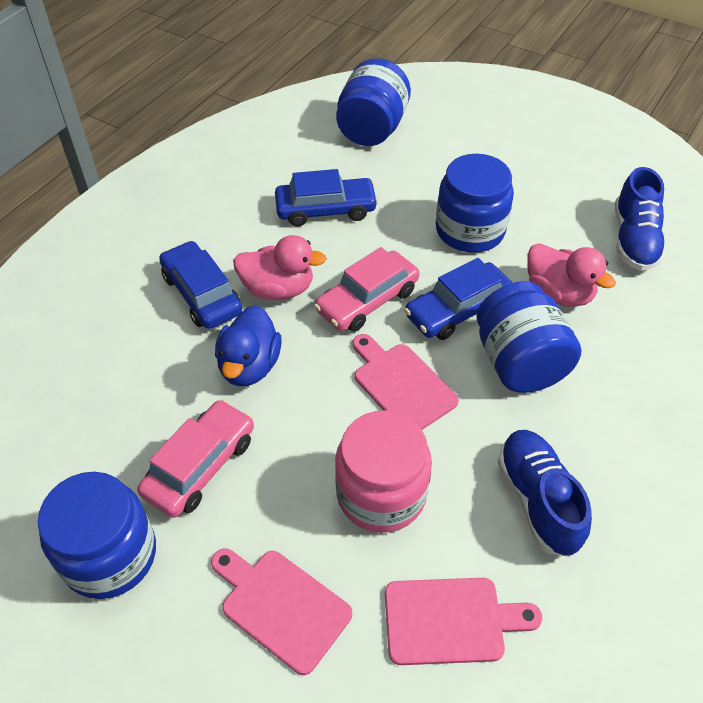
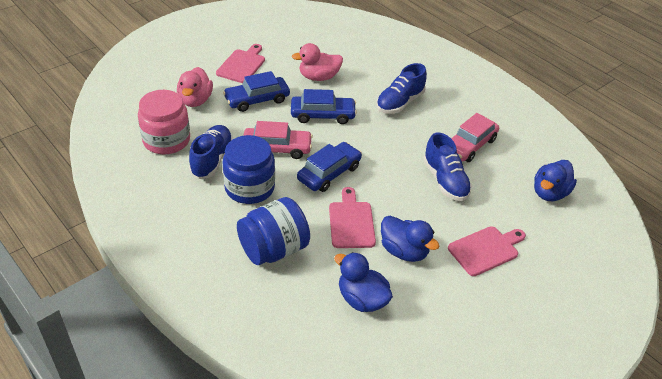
blue duck: 1 -> 3
blue jar: 4 -> 2
blue shoe: 2 -> 3

